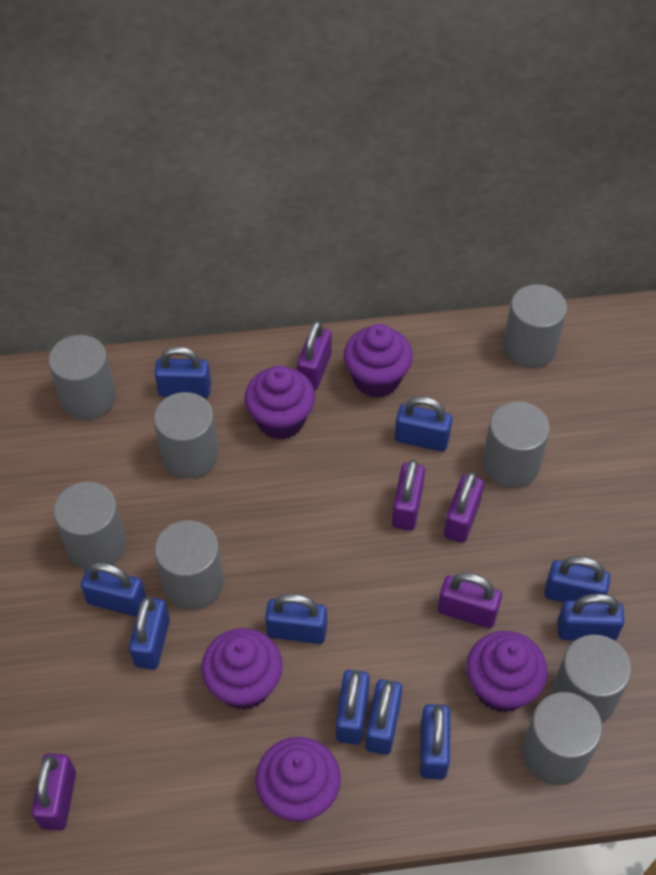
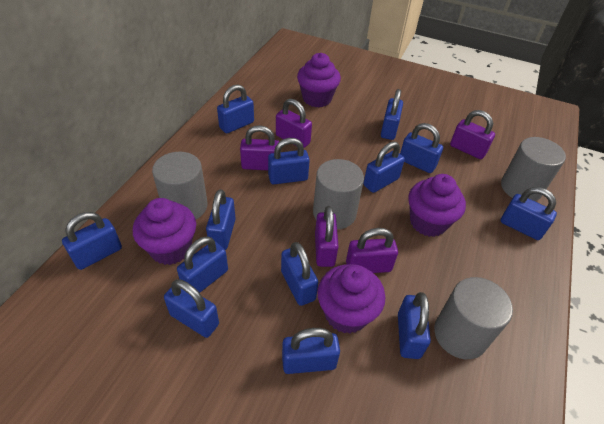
blue padlock: 10 -> 13
grey cylinder: 8 -> 4
purple cupcake: 5 -> 4

